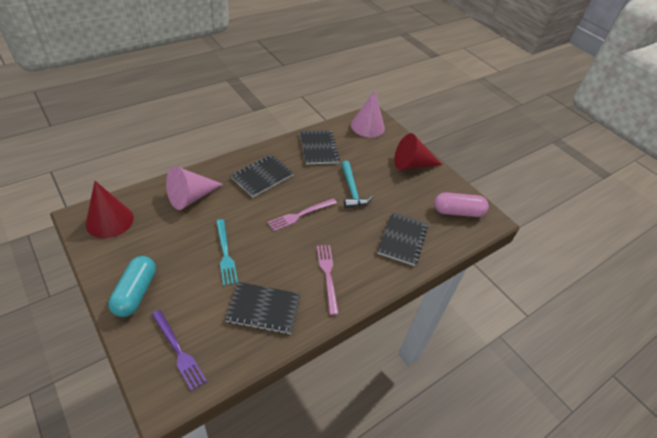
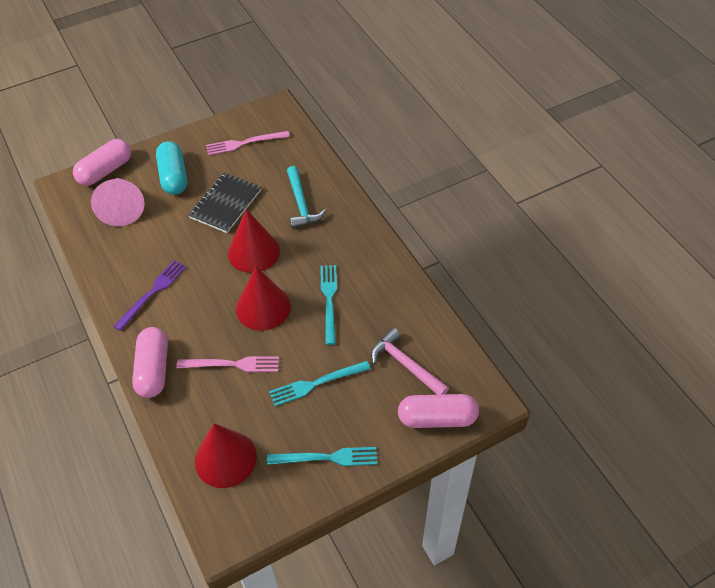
black notebook: 4 -> 1
pink capsule: 1 -> 3
pink cone: 2 -> 1
pink hammer: 0 -> 1
red cone: 2 -> 3
turquoise fork: 1 -> 3

